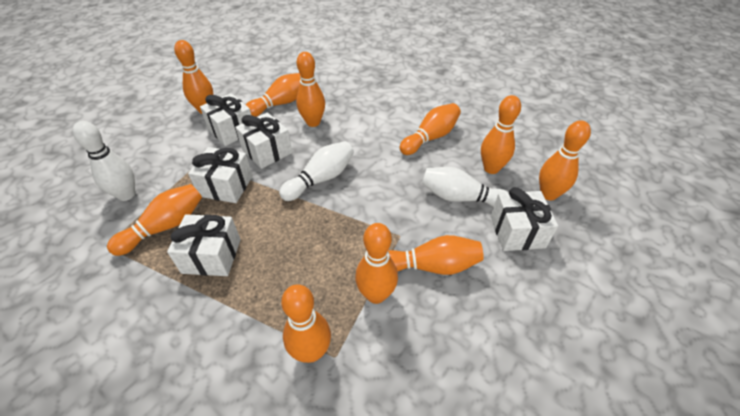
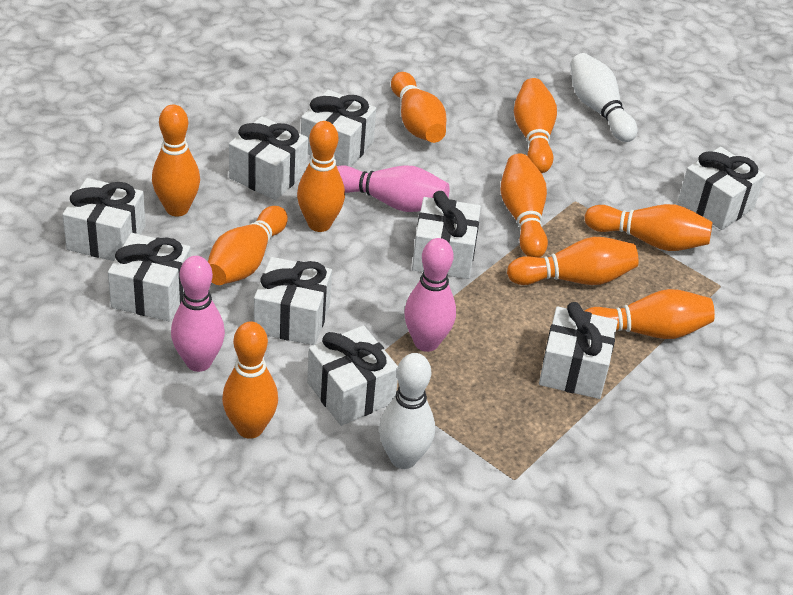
pink bowling pin: 0 -> 3
white bowling pin: 3 -> 2
white gift: 5 -> 9

